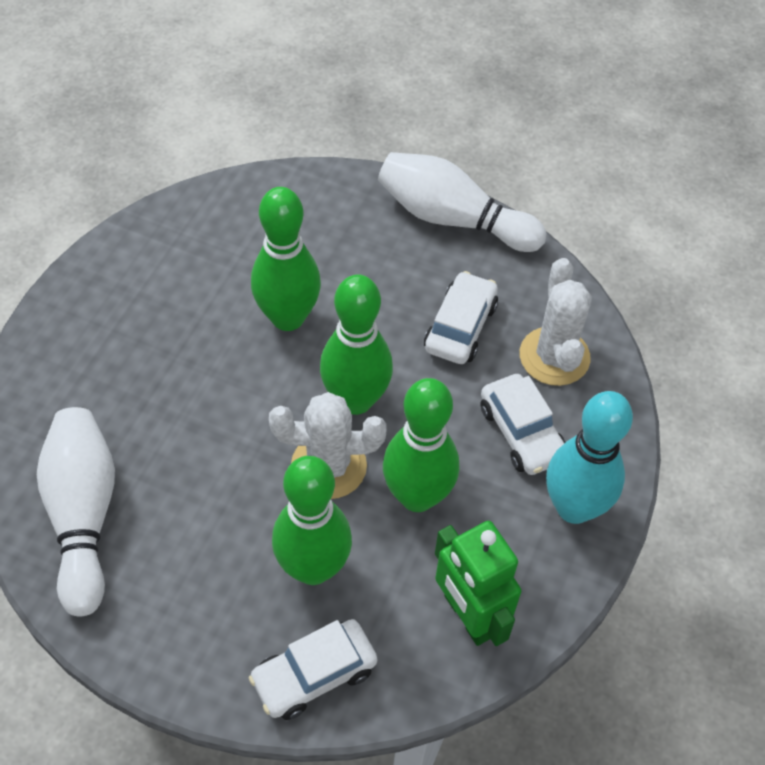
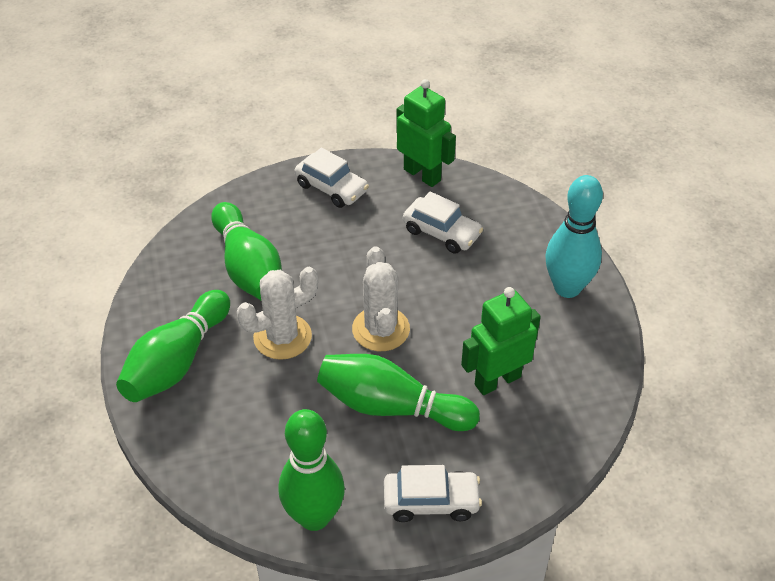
green robot: 1 -> 2
white bowling pin: 2 -> 0

